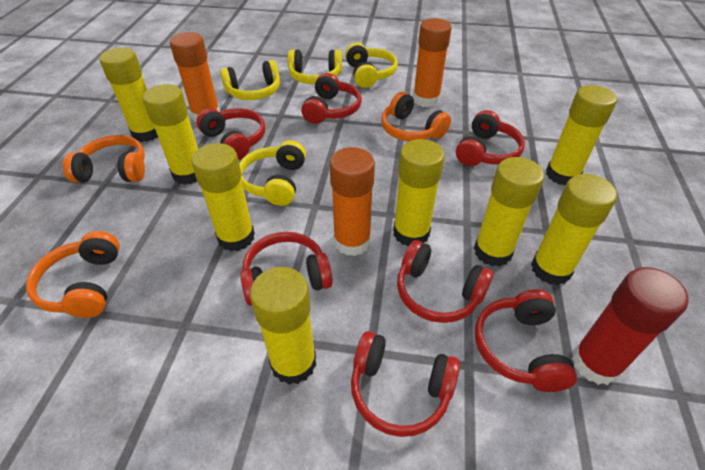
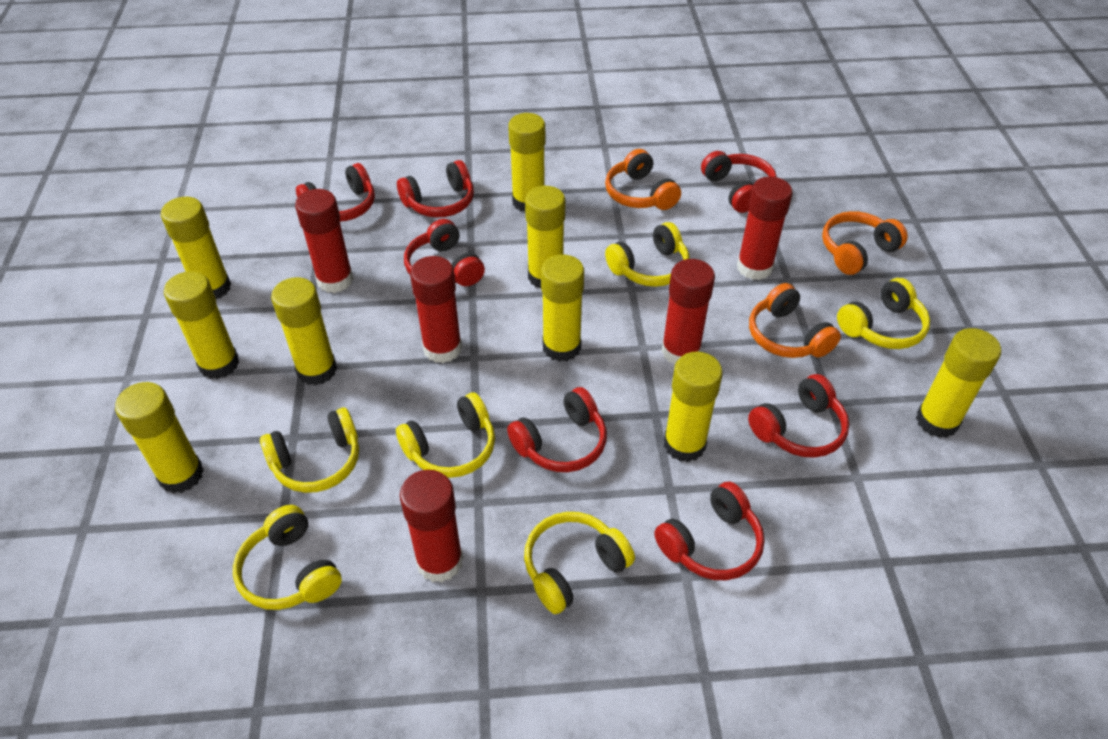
orange glue stick: 3 -> 0
red glue stick: 1 -> 5
yellow glue stick: 8 -> 9
yellow headphones: 4 -> 6

